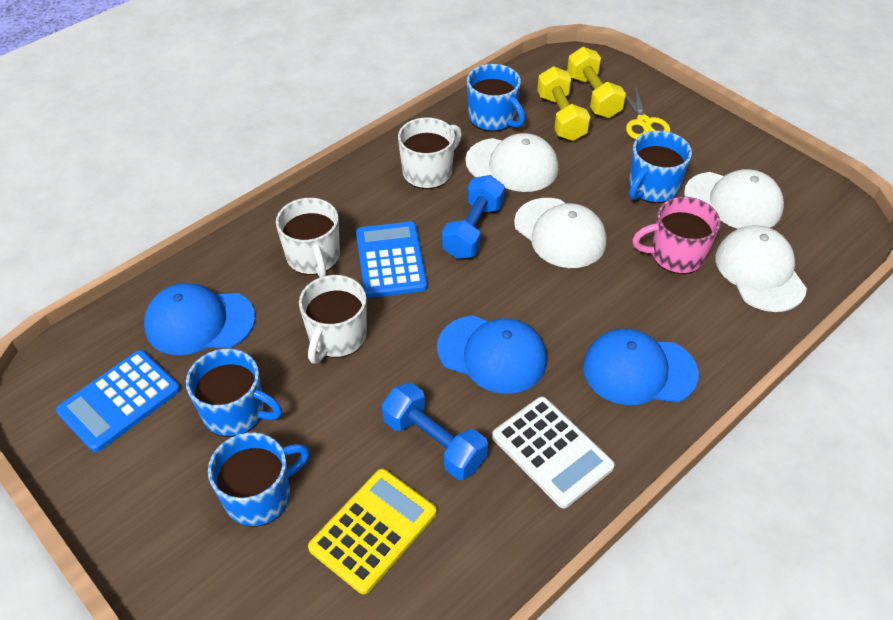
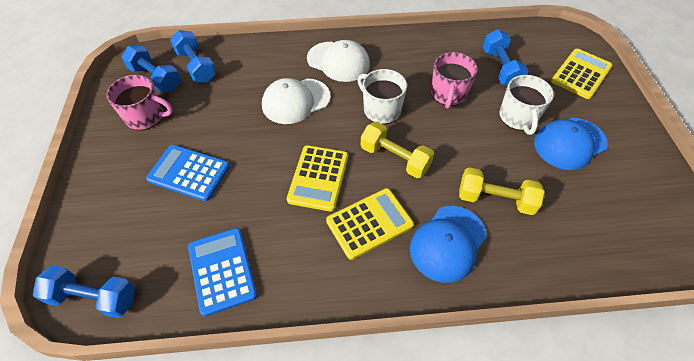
blue cap: 3 -> 2
blue dumbbell: 2 -> 4
blue mug: 4 -> 0
pink mug: 1 -> 2
white calculator: 1 -> 0
white cap: 4 -> 2
white mug: 3 -> 2
yellow calculator: 1 -> 3
yellow scissors: 1 -> 0

